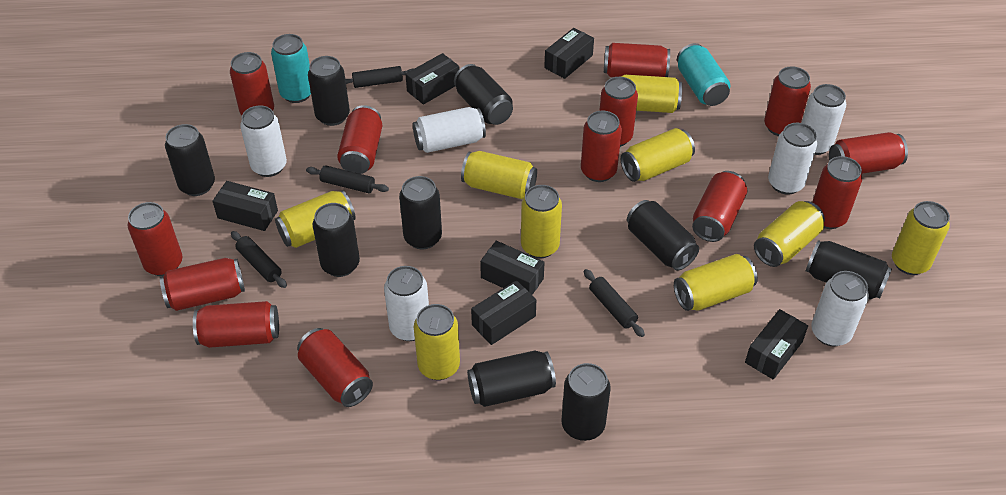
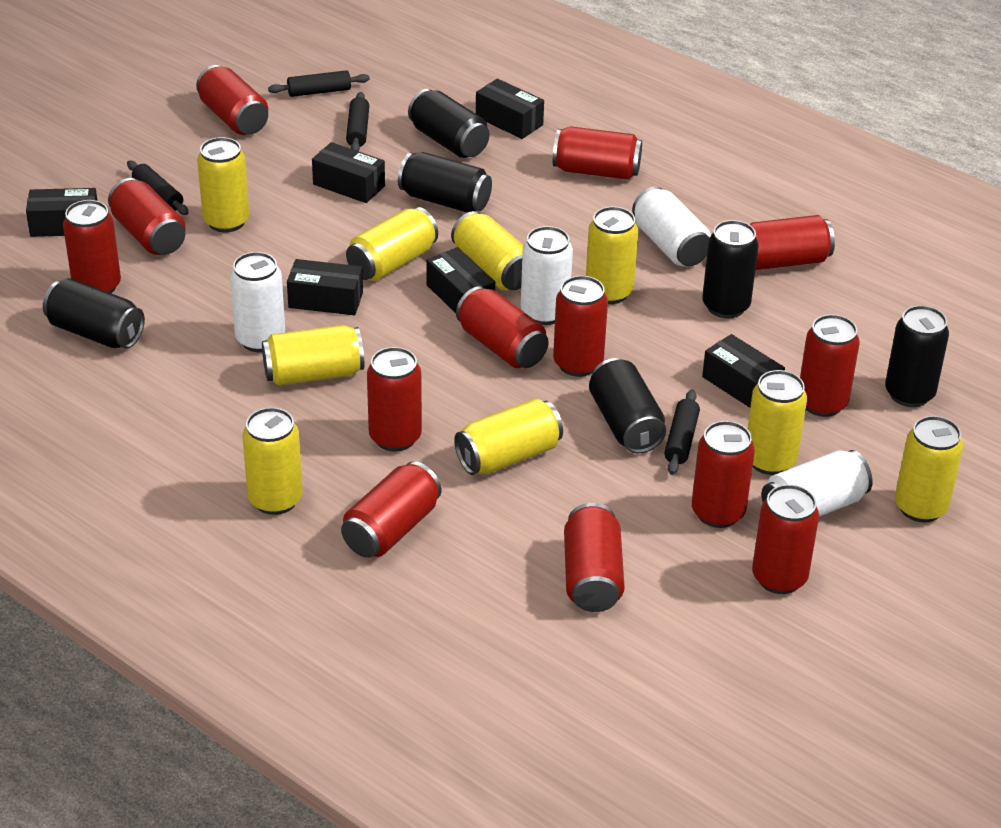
black can: 9 -> 6
turquoise can: 2 -> 0
white can: 6 -> 4

